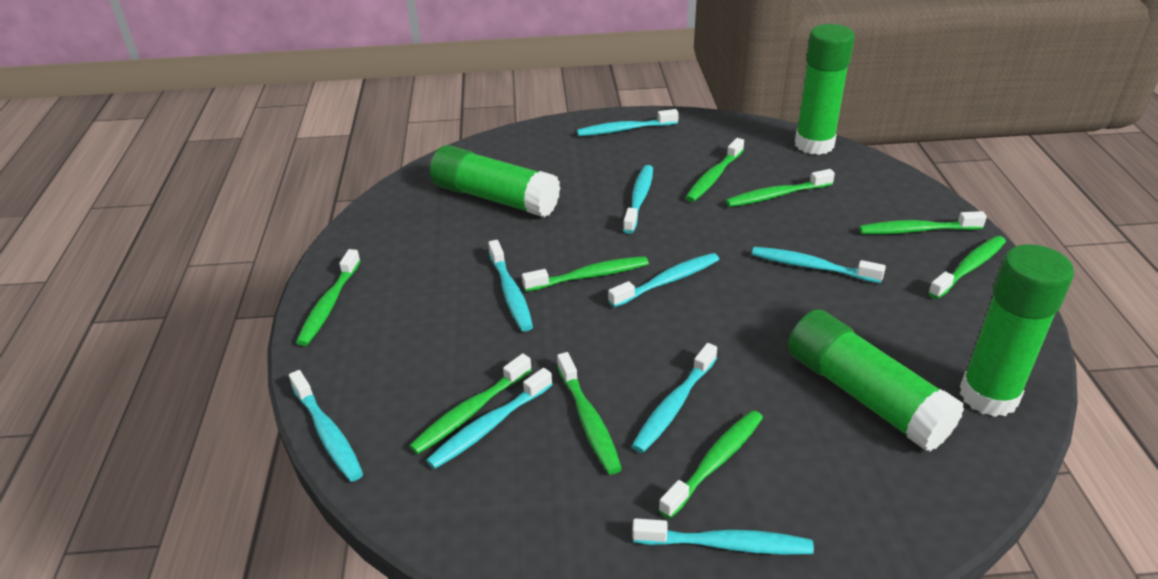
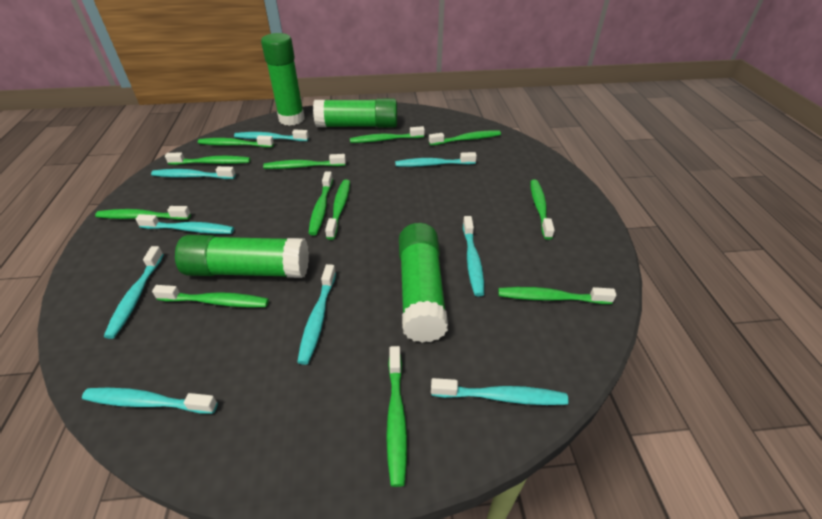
green toothbrush: 9 -> 12

